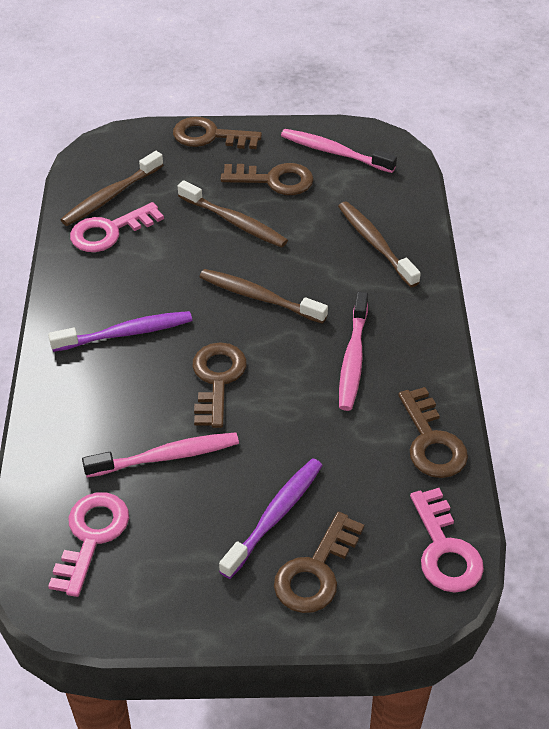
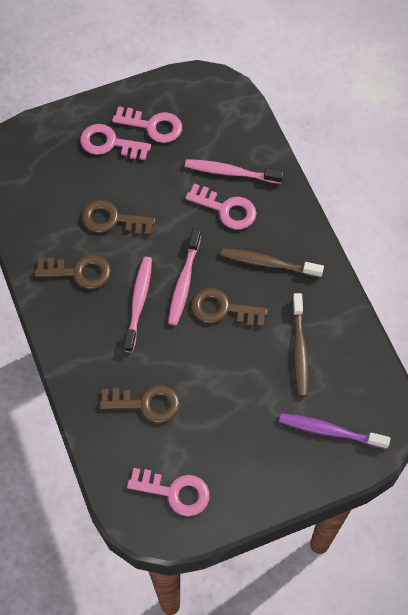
brown key: 5 -> 4
brown toothbrush: 4 -> 2
pink key: 3 -> 4
purple toothbrush: 2 -> 1

